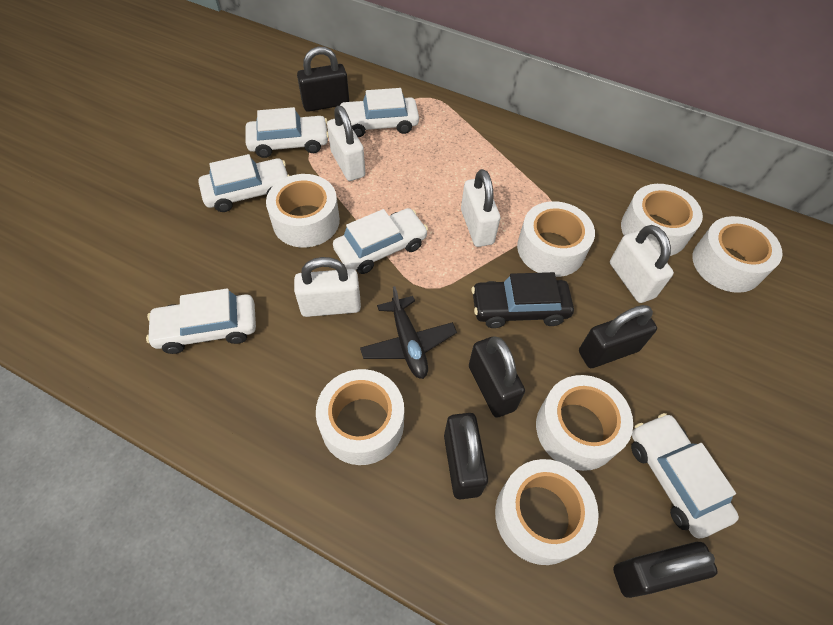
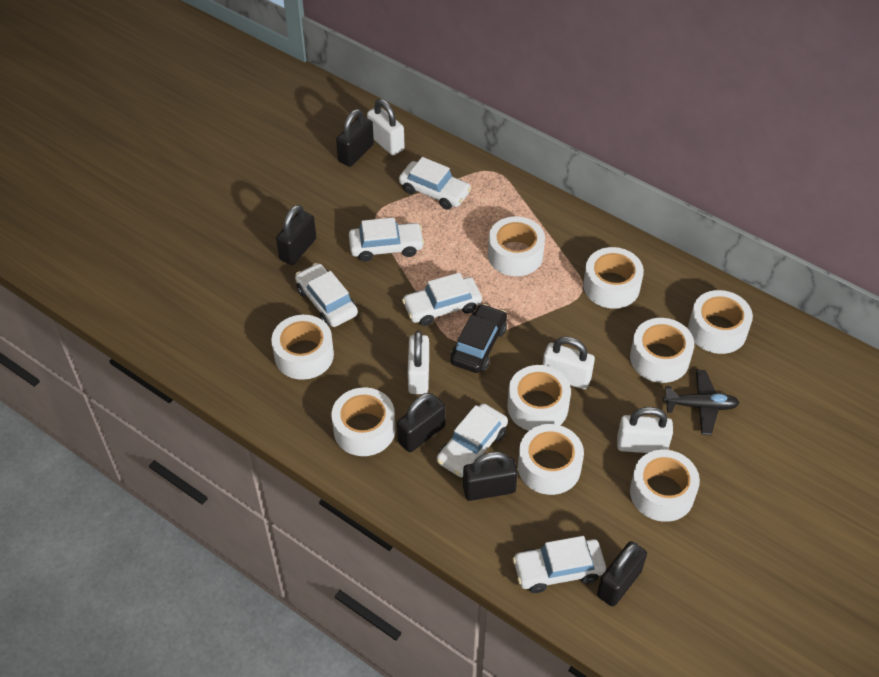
white tape: 7 -> 9

